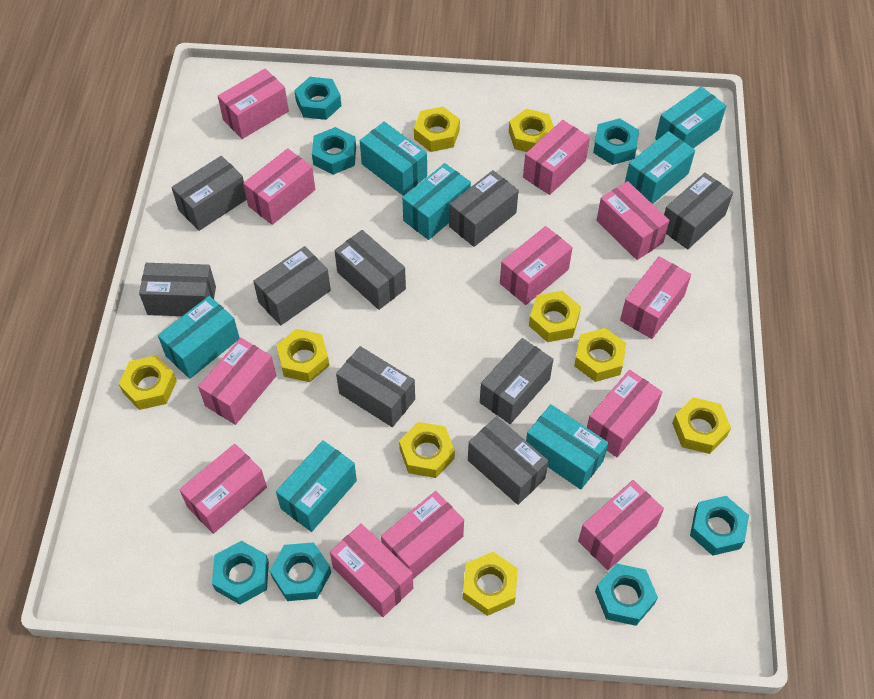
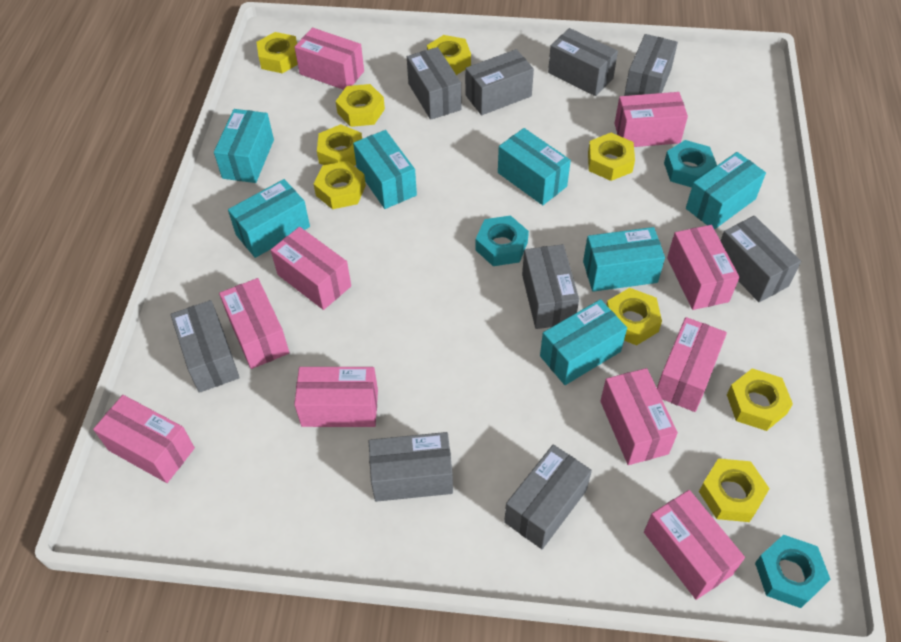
pink box: 12 -> 10
turquoise nut: 7 -> 3

